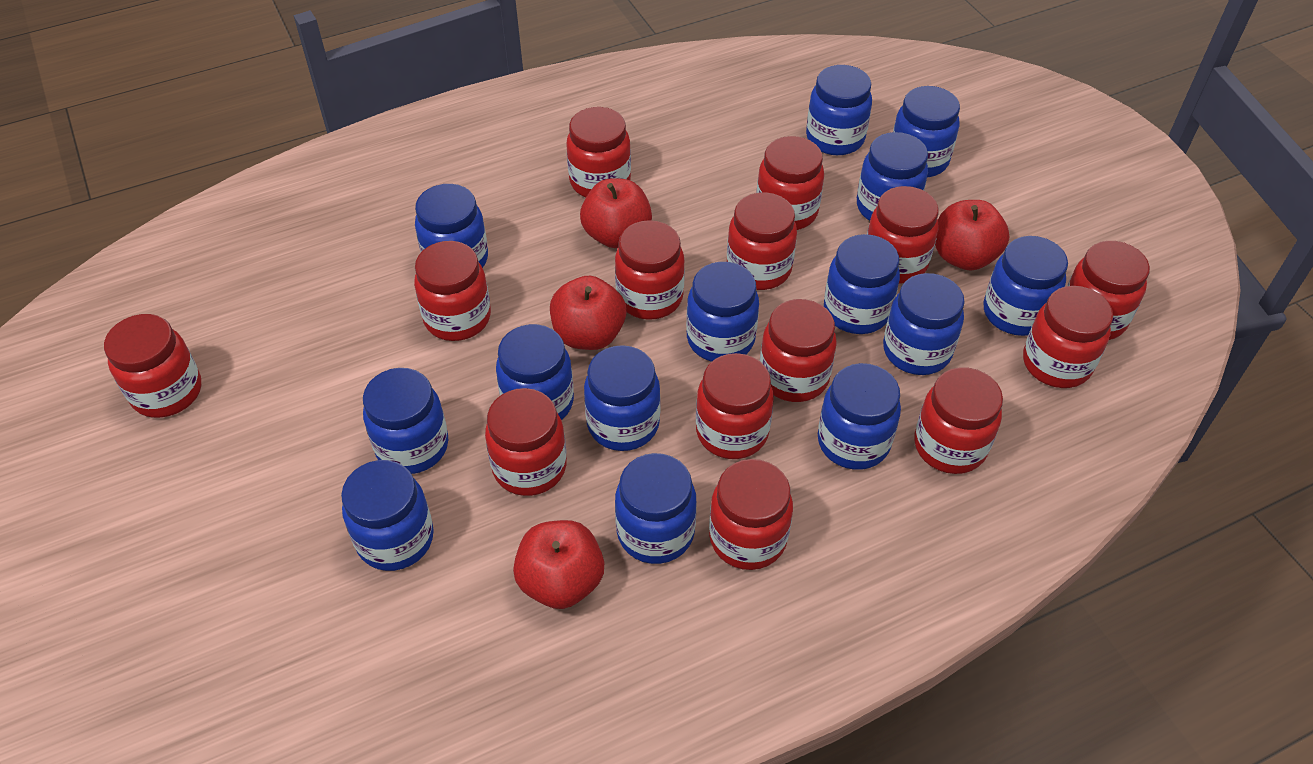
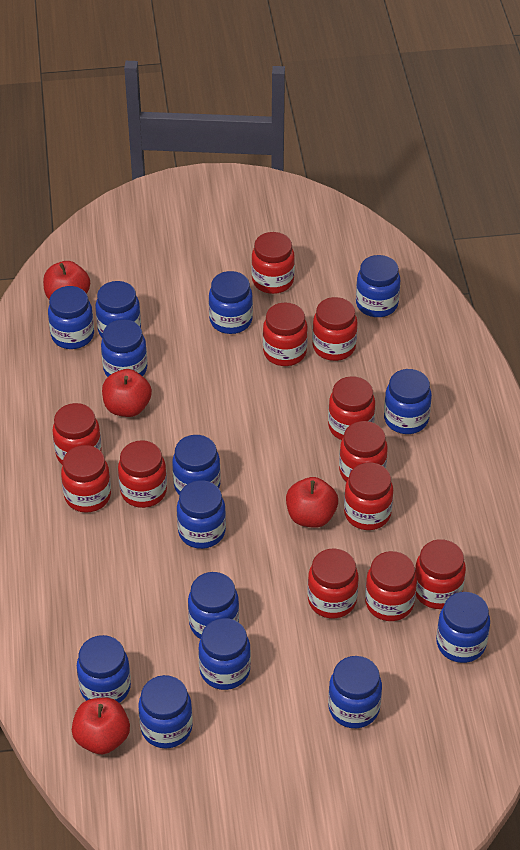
red jar: 14 -> 12

